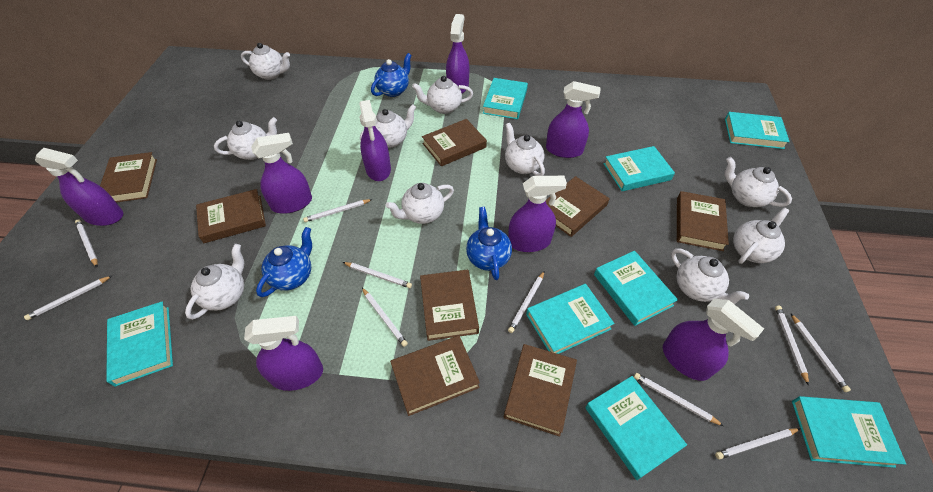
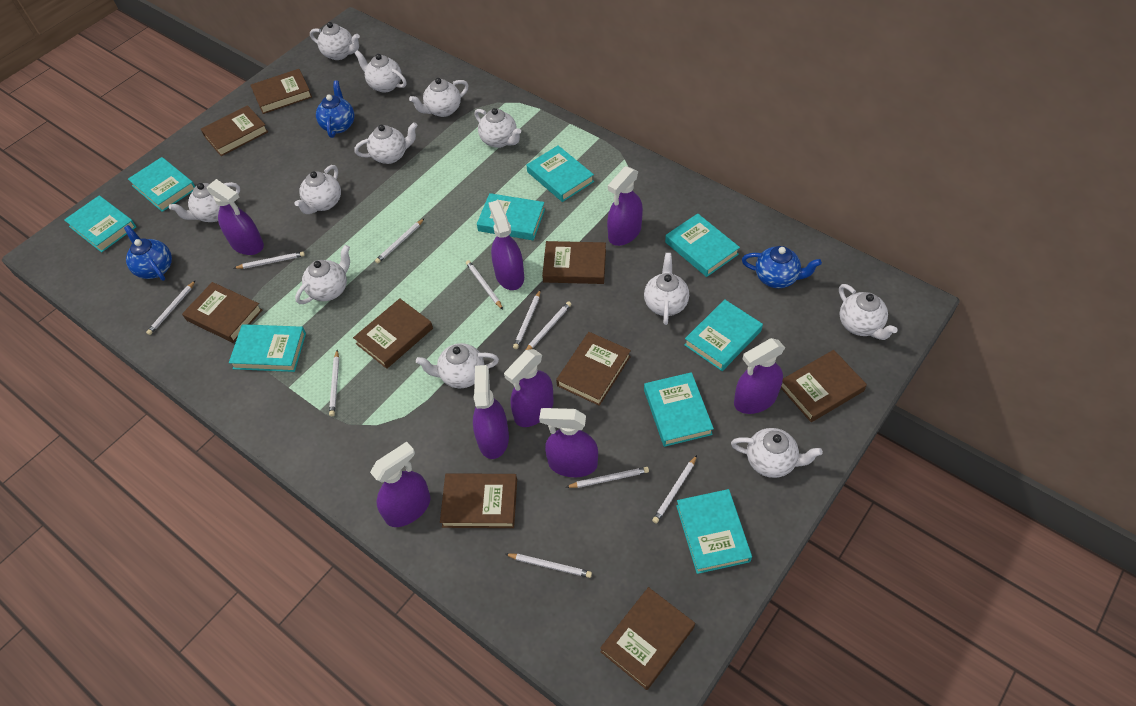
brown book: 8 -> 9
turquoise book: 8 -> 9
white teapot: 10 -> 12

